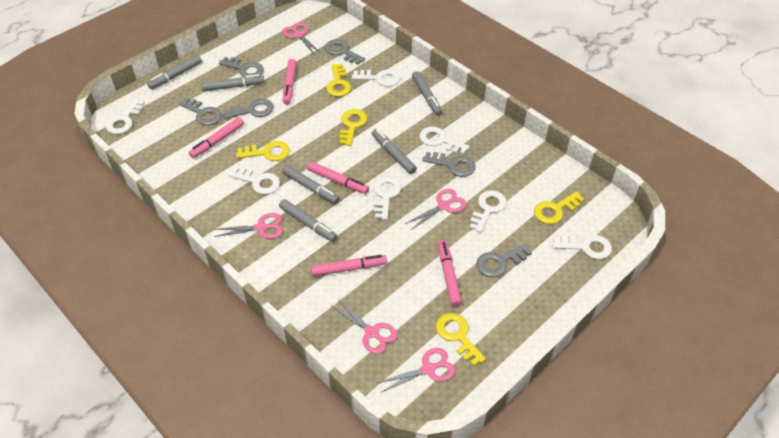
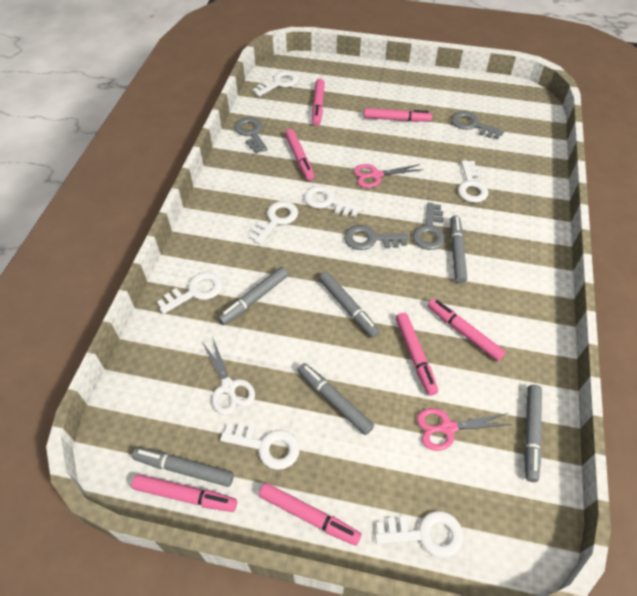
grey key: 6 -> 4
pink marker: 5 -> 7
pink scissors: 5 -> 2
white scissors: 0 -> 1
yellow key: 5 -> 0

